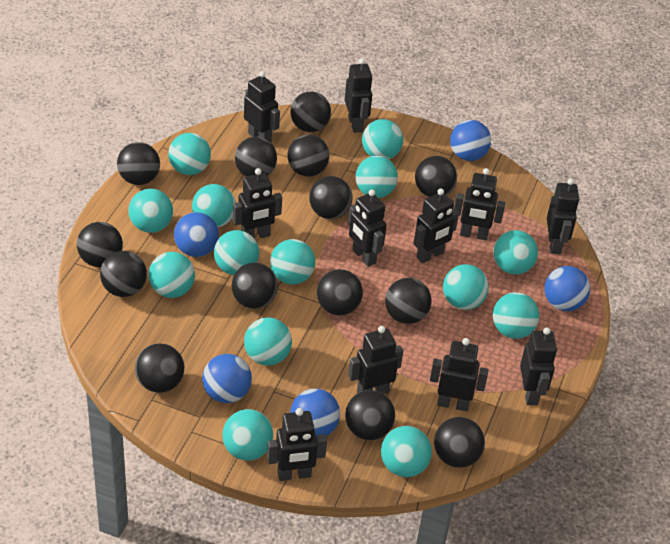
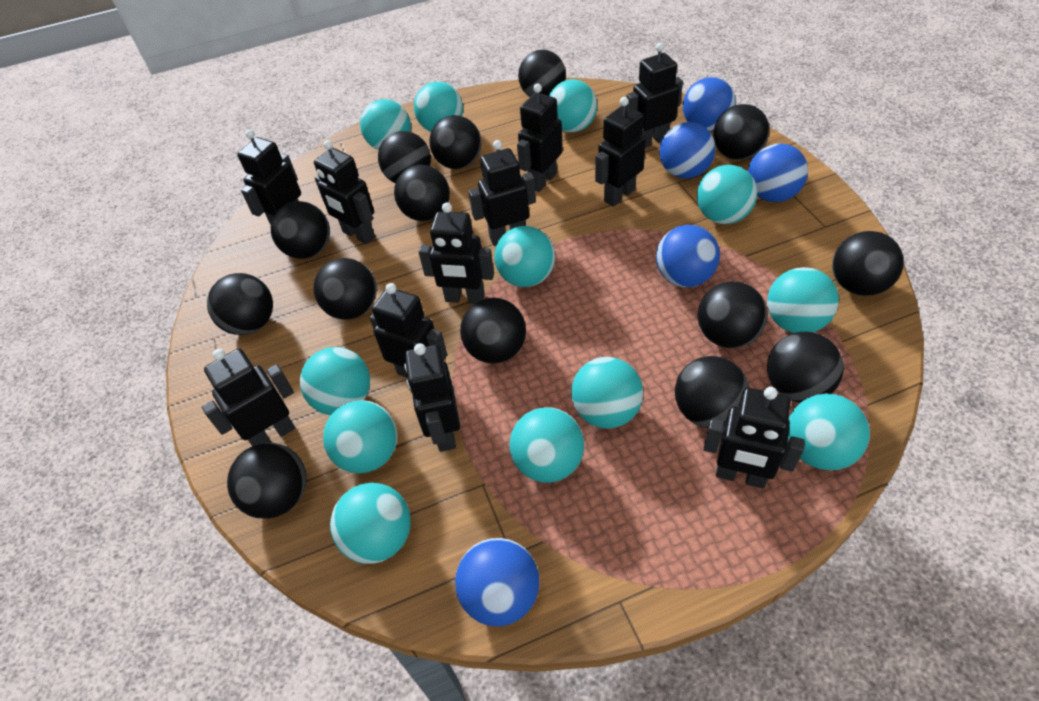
turquoise ball: 14 -> 12

